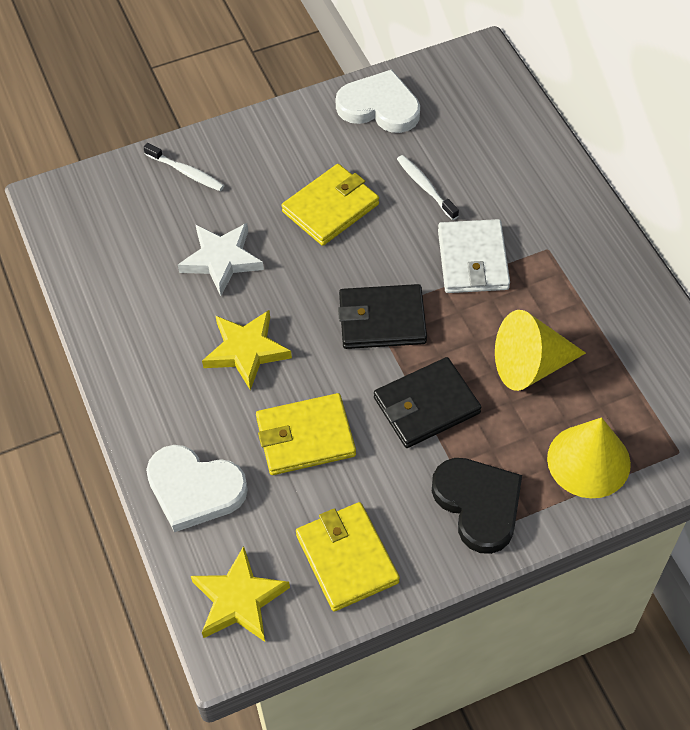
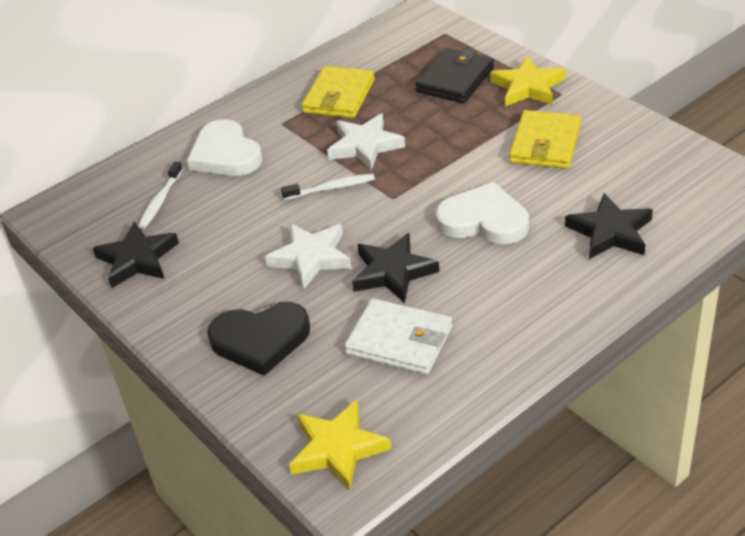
black star: 0 -> 3
black wallet: 2 -> 1
white star: 1 -> 2
yellow cone: 2 -> 0
yellow wallet: 3 -> 2

